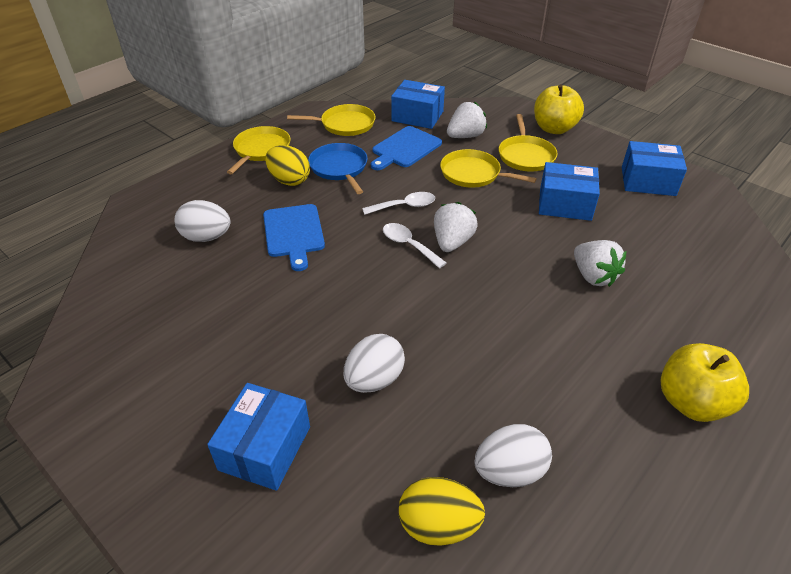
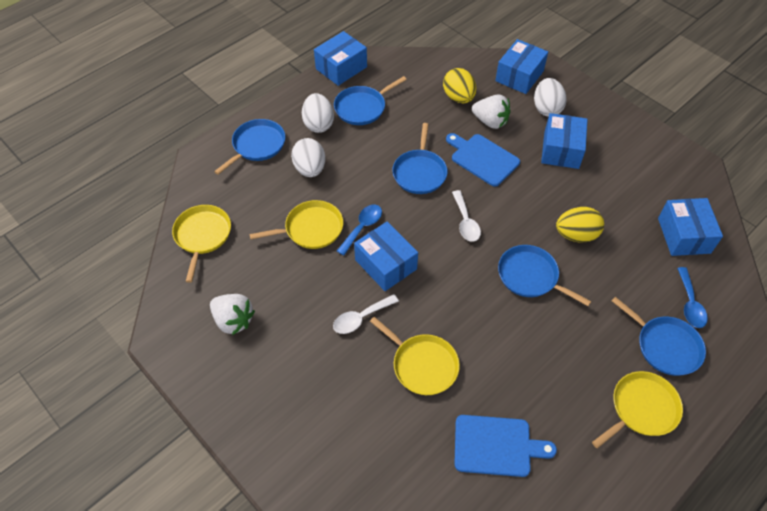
blue box: 4 -> 5
blue pan: 1 -> 5
blue spoon: 0 -> 2
white strawberry: 3 -> 2
yellow apple: 2 -> 0

